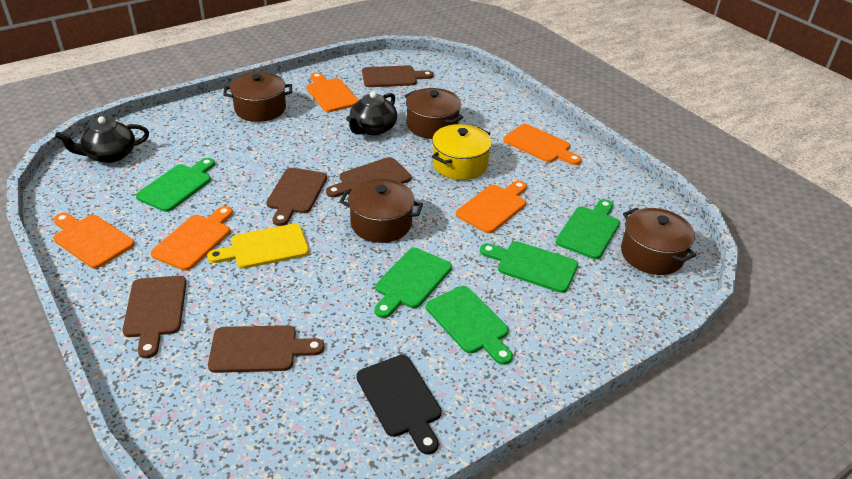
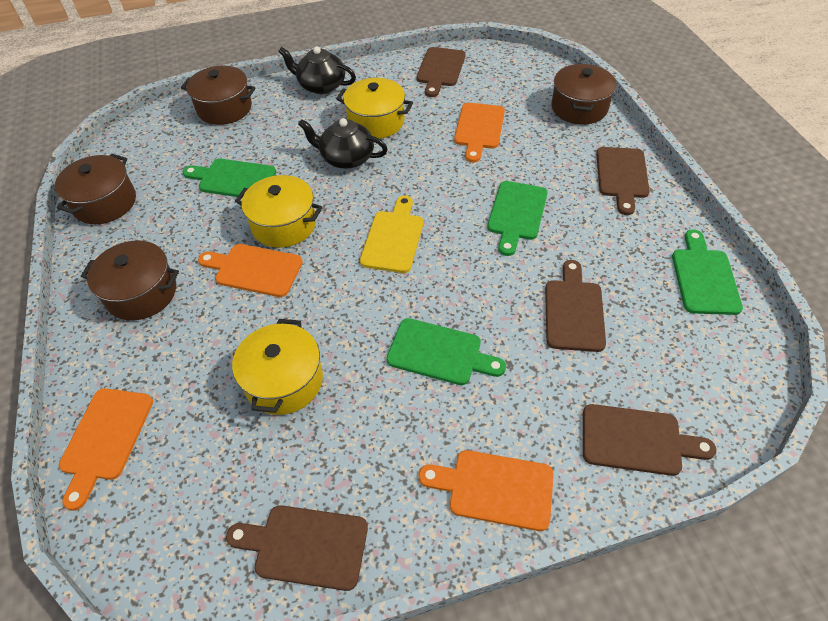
black cutting board: 1 -> 0
green cutting board: 5 -> 4
orange cutting board: 5 -> 4
yellow pot: 1 -> 3

